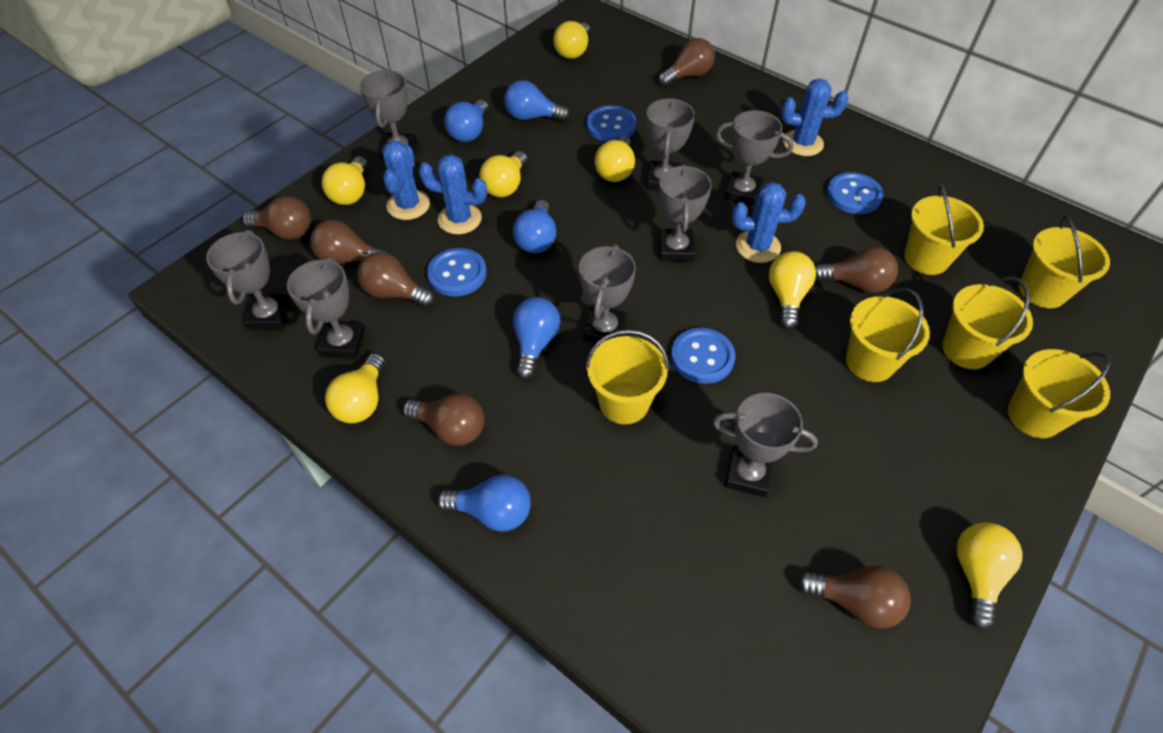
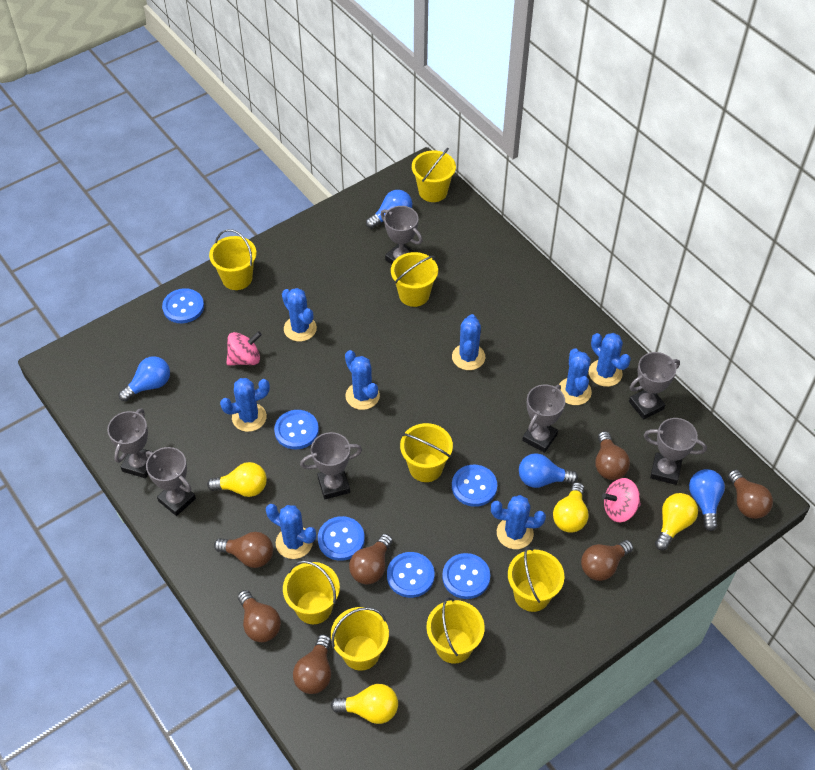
blue button: 4 -> 6
blue cactus: 4 -> 8
blue light bulb: 5 -> 4
grey trophy: 8 -> 7
pink spinning top: 0 -> 2
yellow bucket: 6 -> 8
yellow light bulb: 7 -> 4

